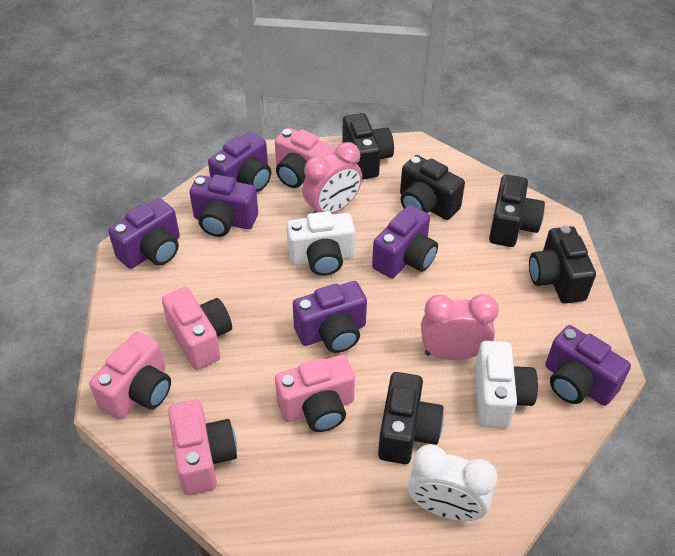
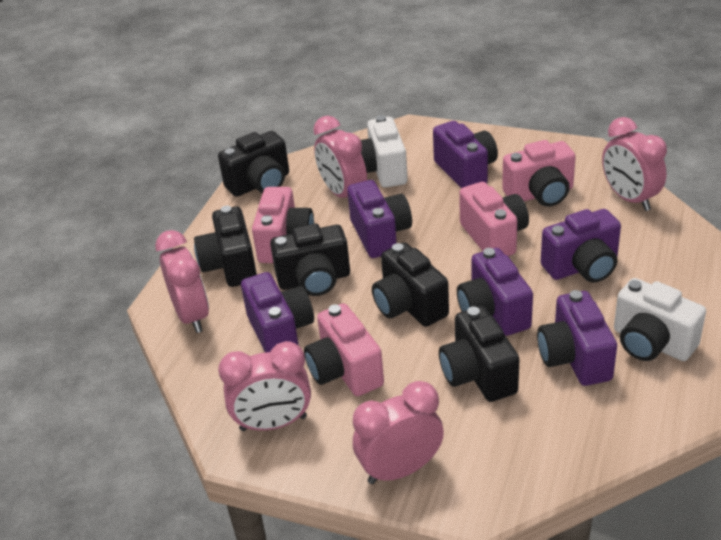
pink camera: 5 -> 4
pink clock: 2 -> 5
white clock: 1 -> 0

